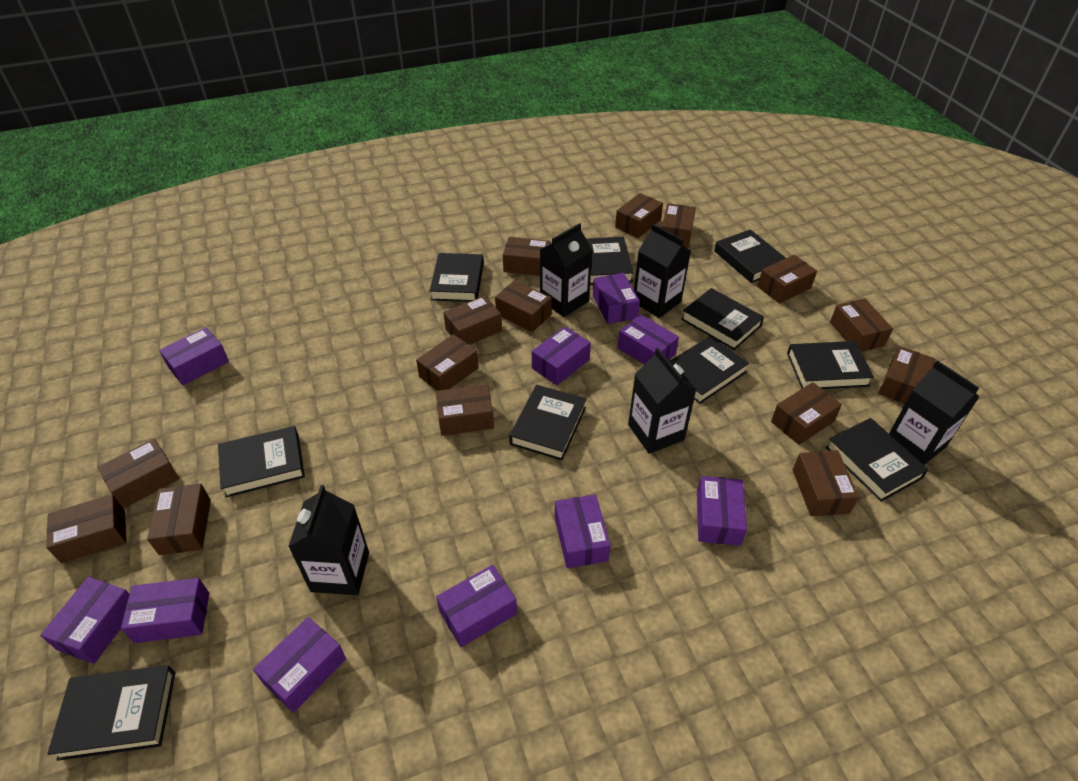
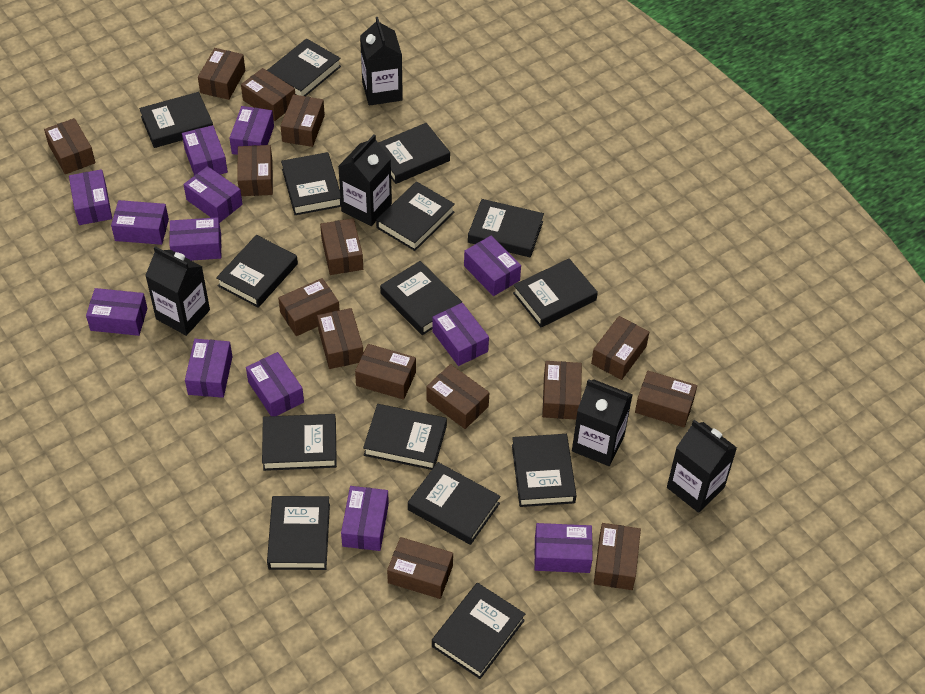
black book: 10 -> 15
purple box: 10 -> 13

